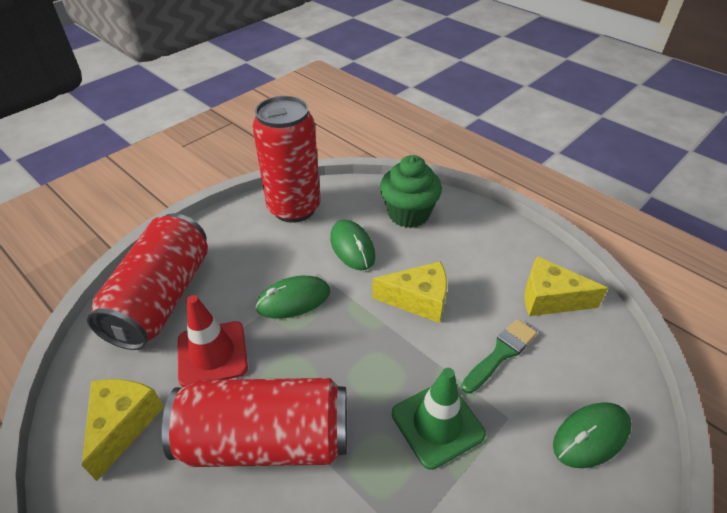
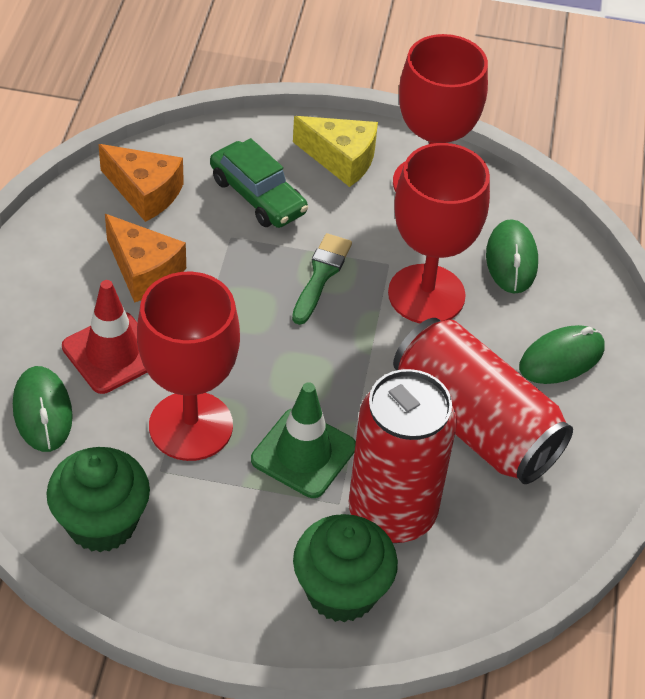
green car: 0 -> 1
green cupcake: 1 -> 2
orange cheese: 0 -> 2
red can: 3 -> 2
red goblet: 0 -> 3
yellow cheese: 3 -> 1

